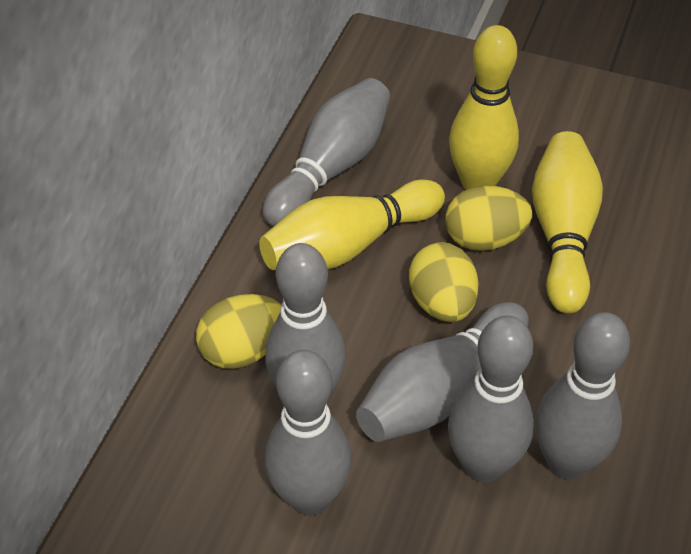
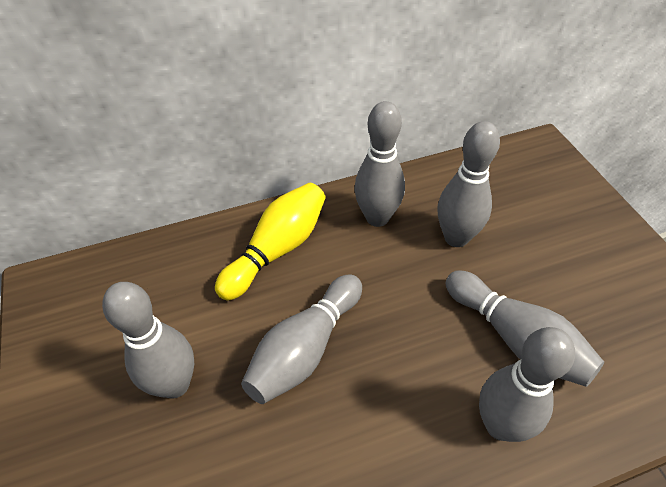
yellow bowling pin: 3 -> 1
yellow egg: 3 -> 0

